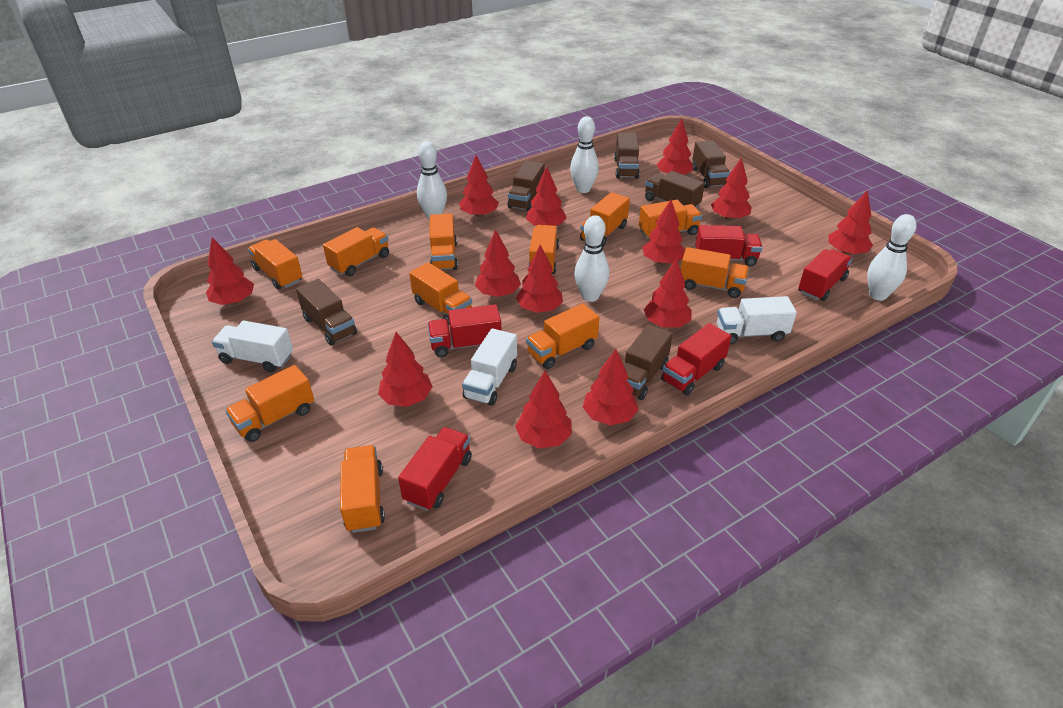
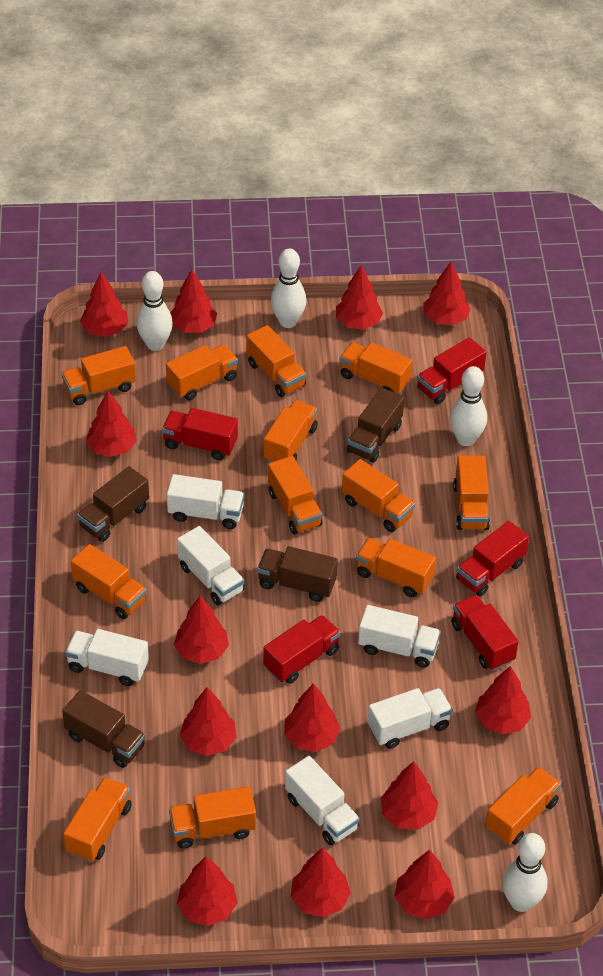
brown truck: 6 -> 4
orange truck: 11 -> 13
white truck: 3 -> 6

